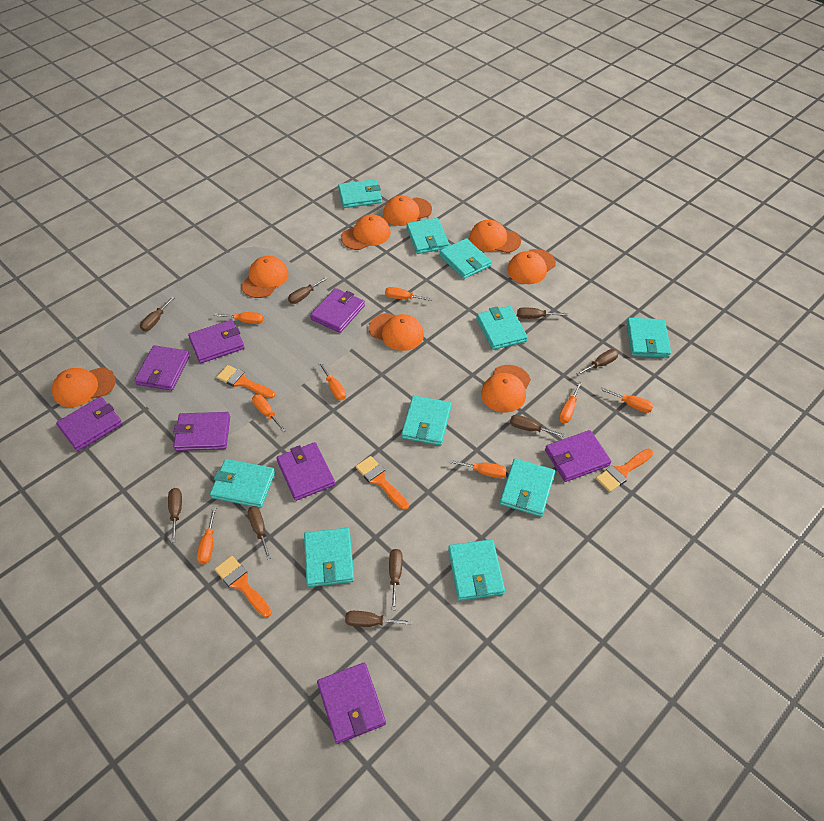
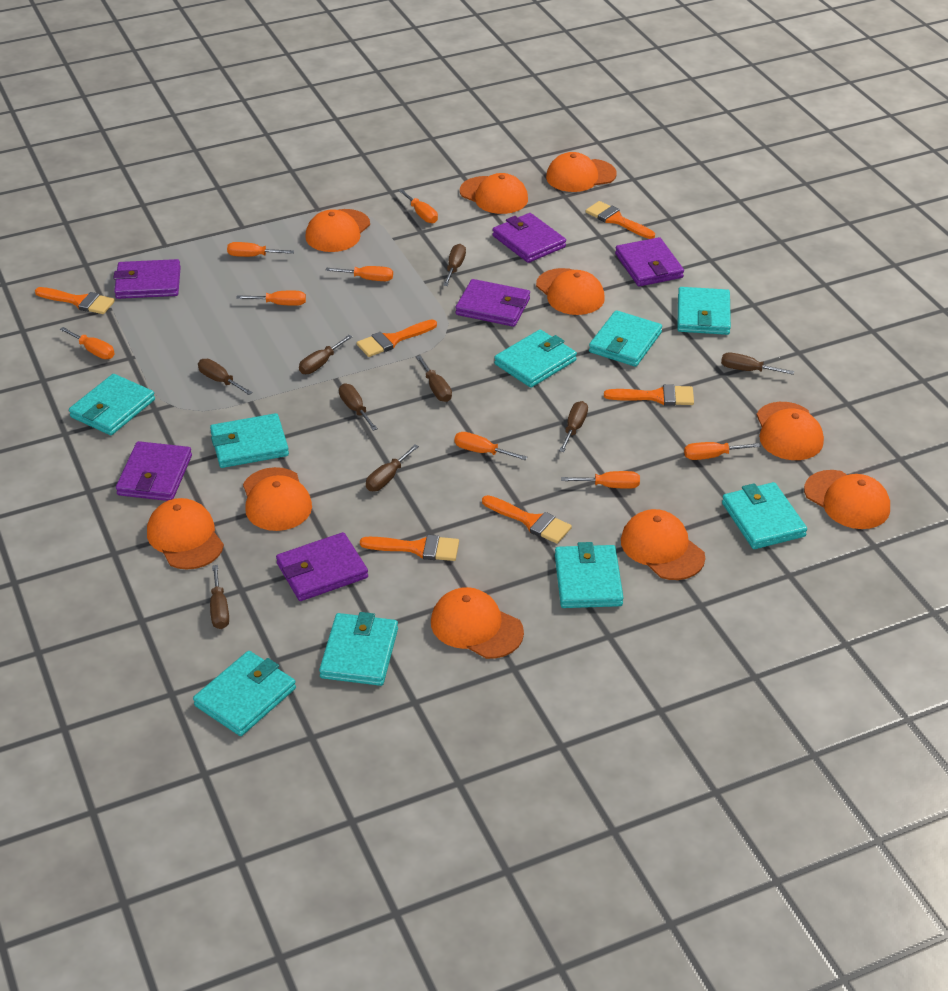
orange brush: 4 -> 6
orange cap: 8 -> 10
purple wallet: 8 -> 6
turquoise wallet: 10 -> 9

